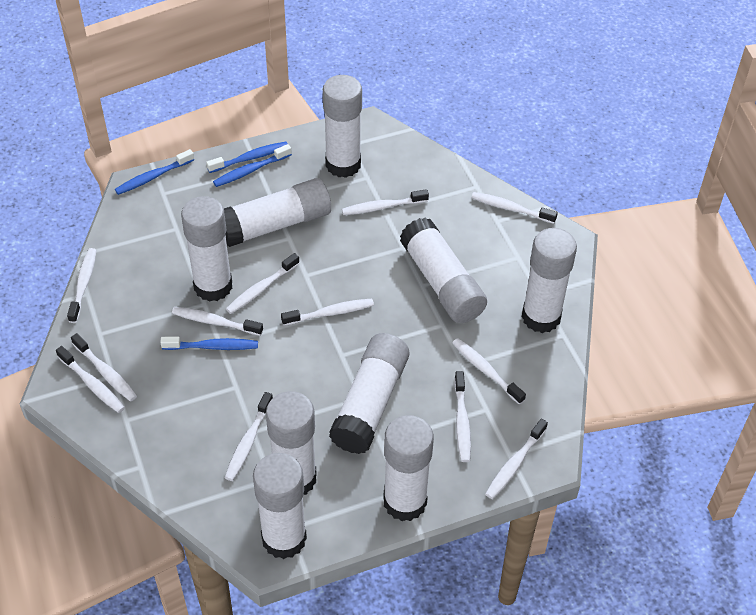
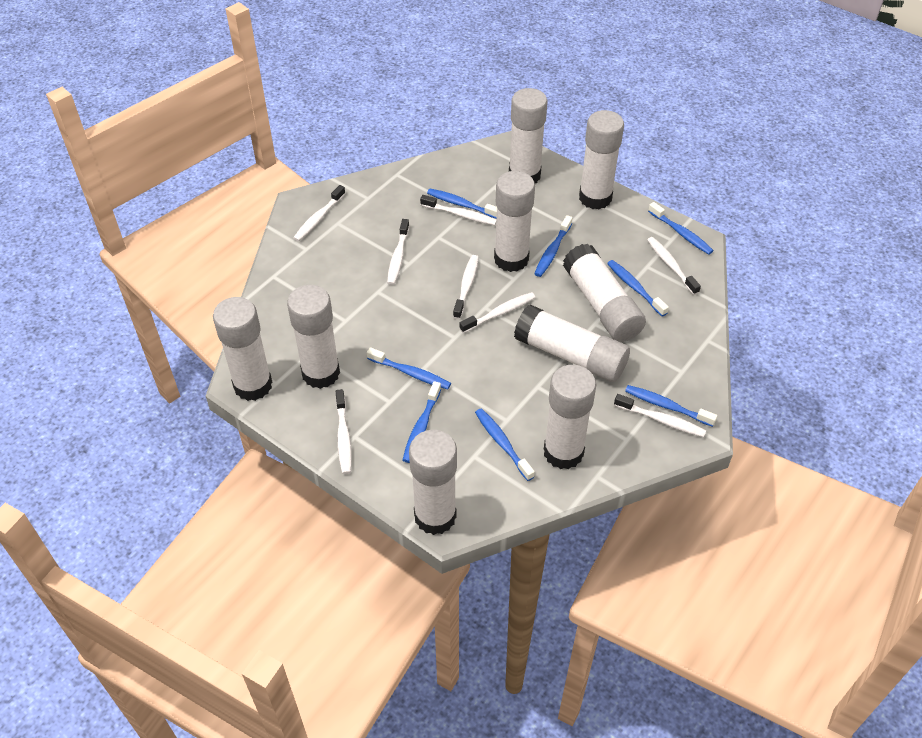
blue toothbrush: 4 -> 8
white toothbrush: 12 -> 8

